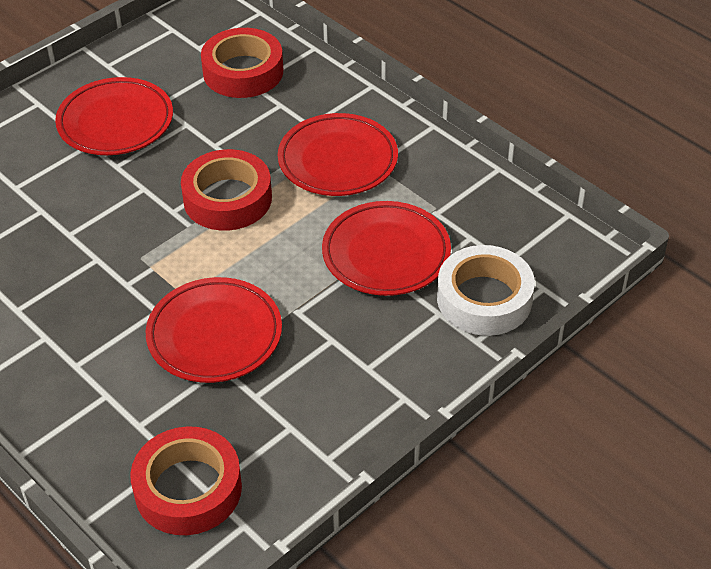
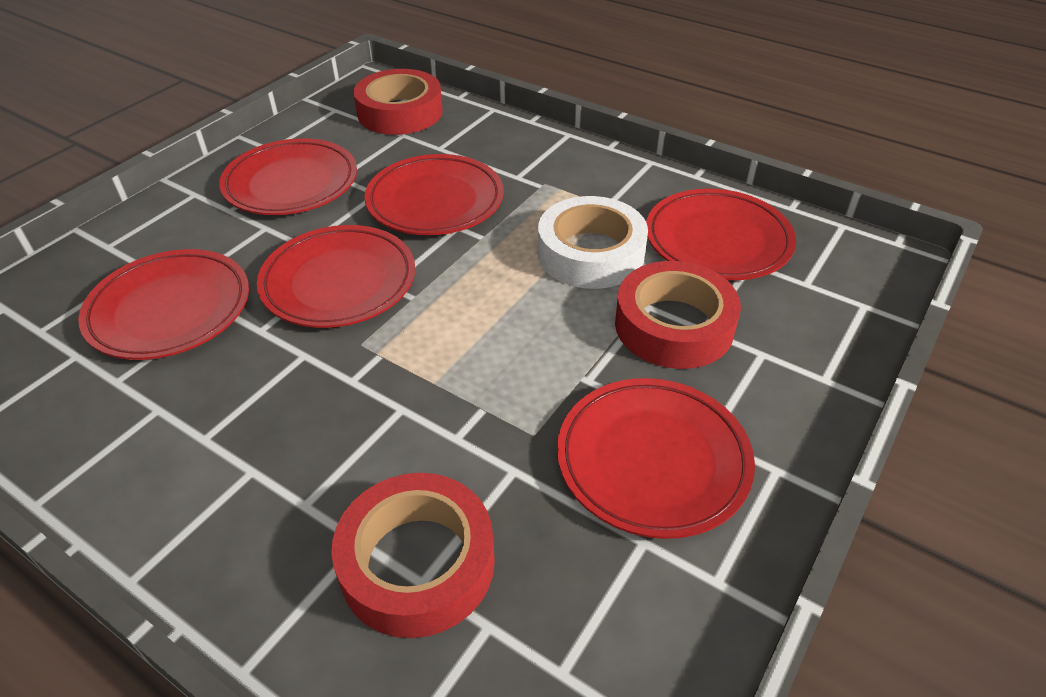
red plate: 4 -> 6

